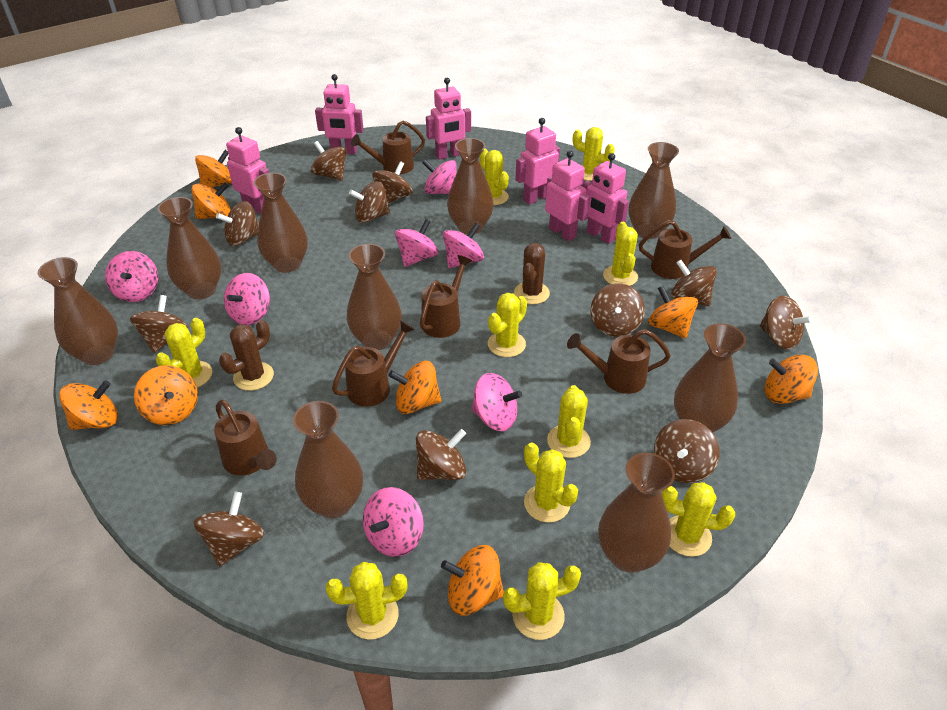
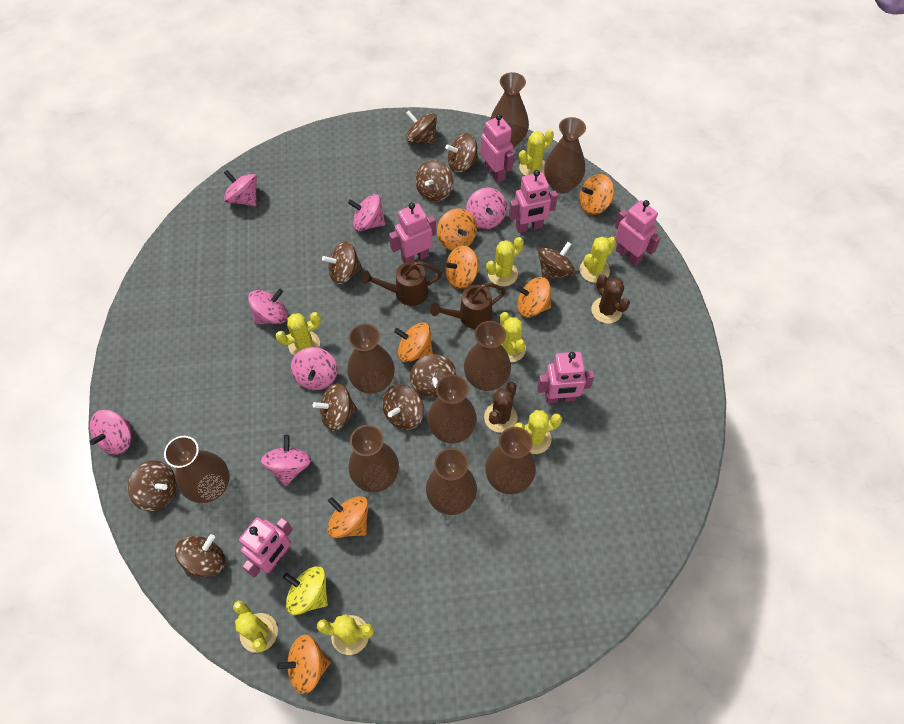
brown spinning top: 11 -> 10
brown watering can: 6 -> 2
orange spinning top: 8 -> 7
yellow cactus: 10 -> 8
yellow spinning top: 0 -> 1

